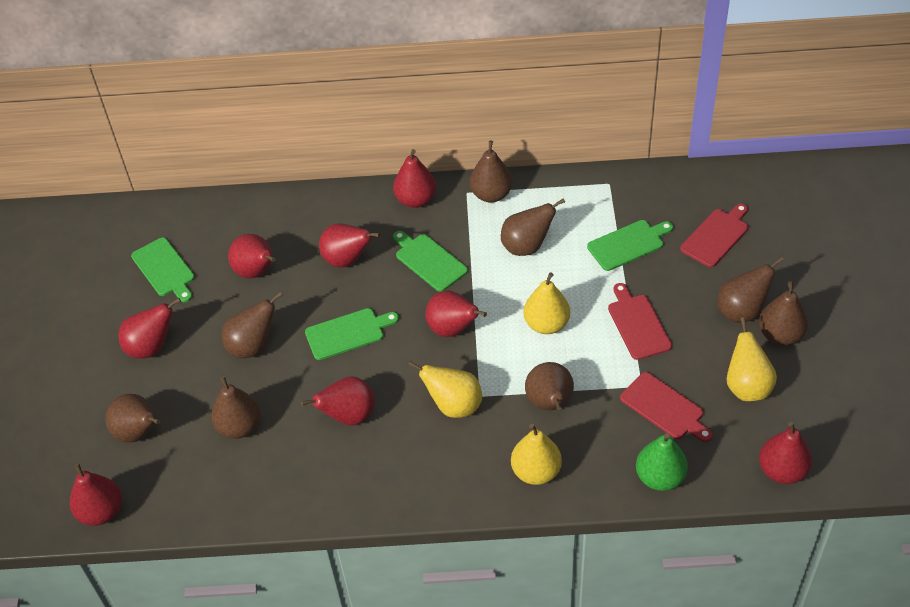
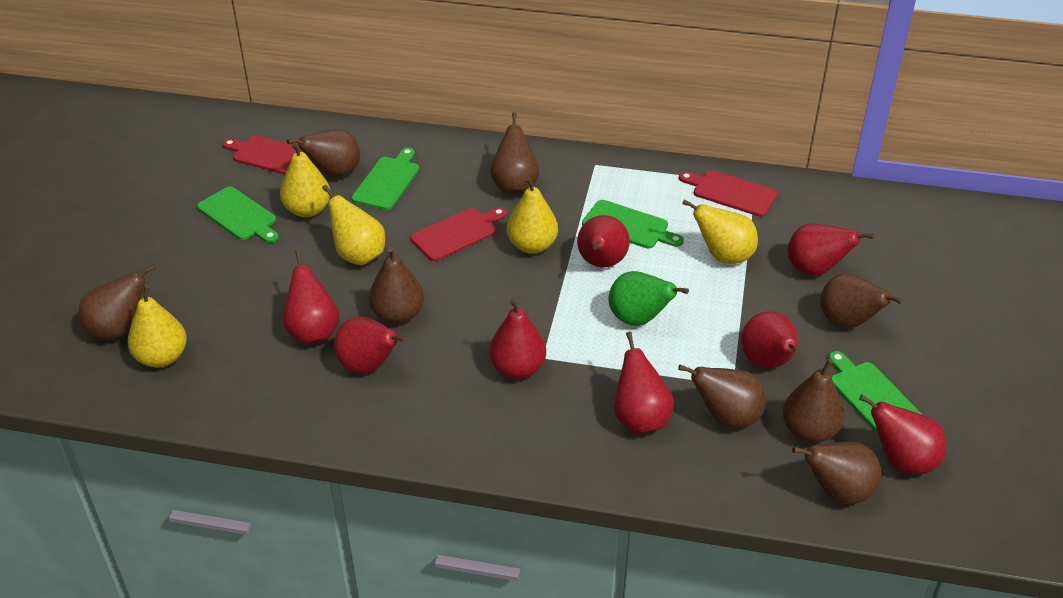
yellow pear: 4 -> 5

